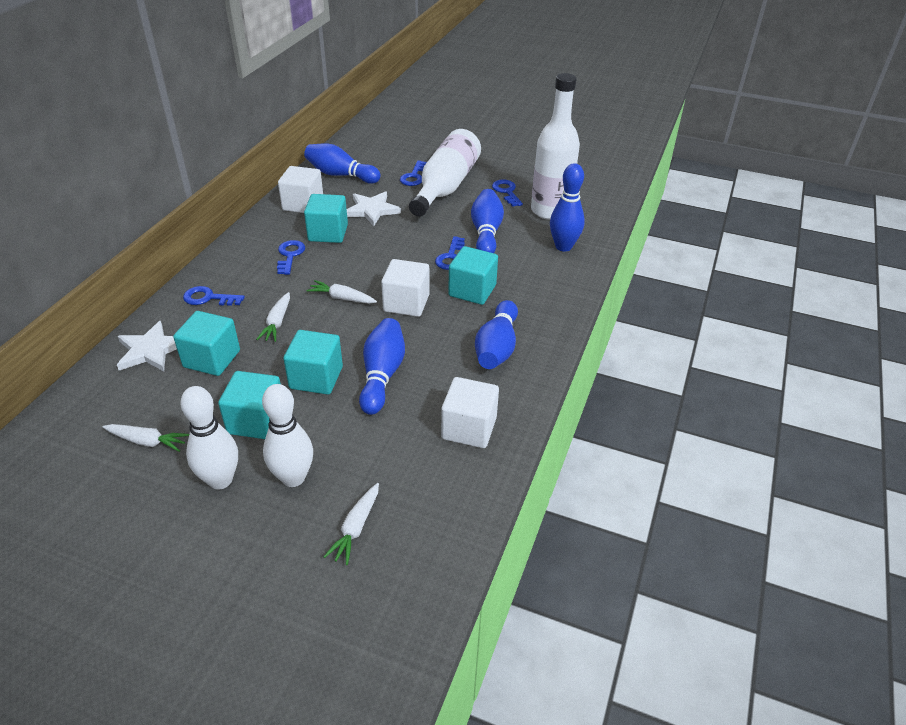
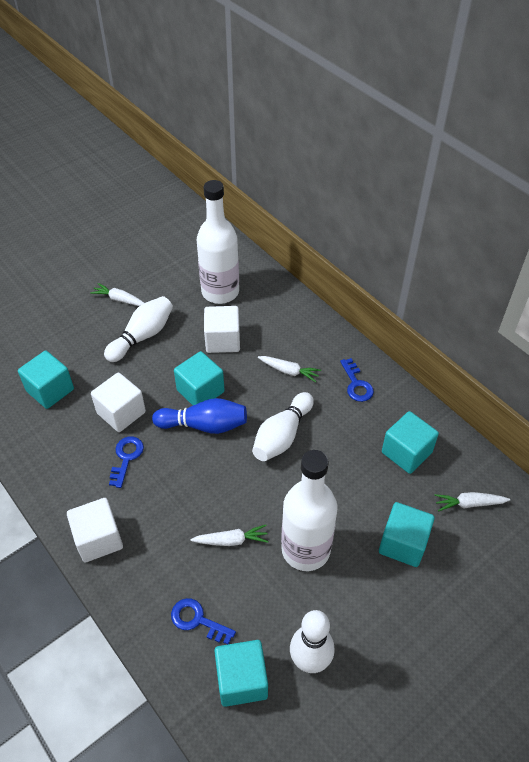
blue bowling pin: 5 -> 1
blue key: 5 -> 3
white bowling pin: 2 -> 3
white star: 2 -> 0

